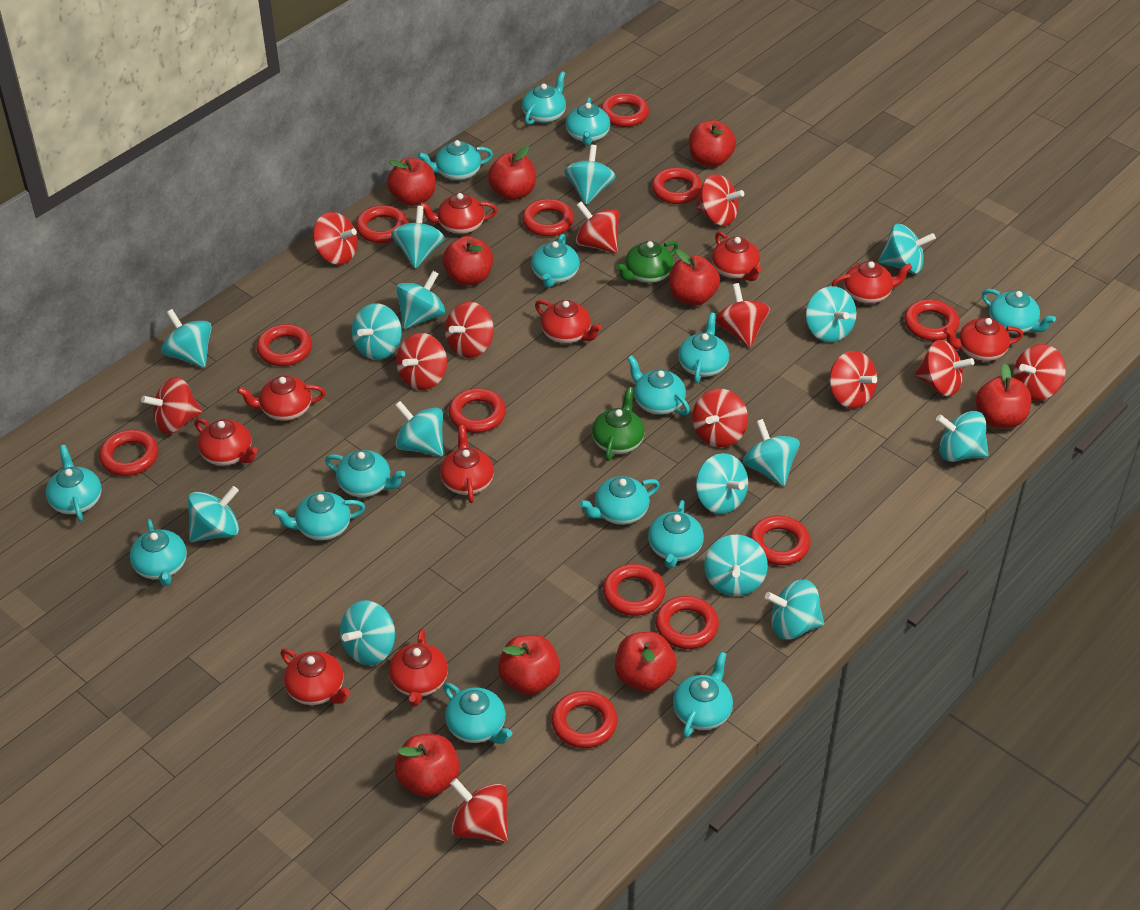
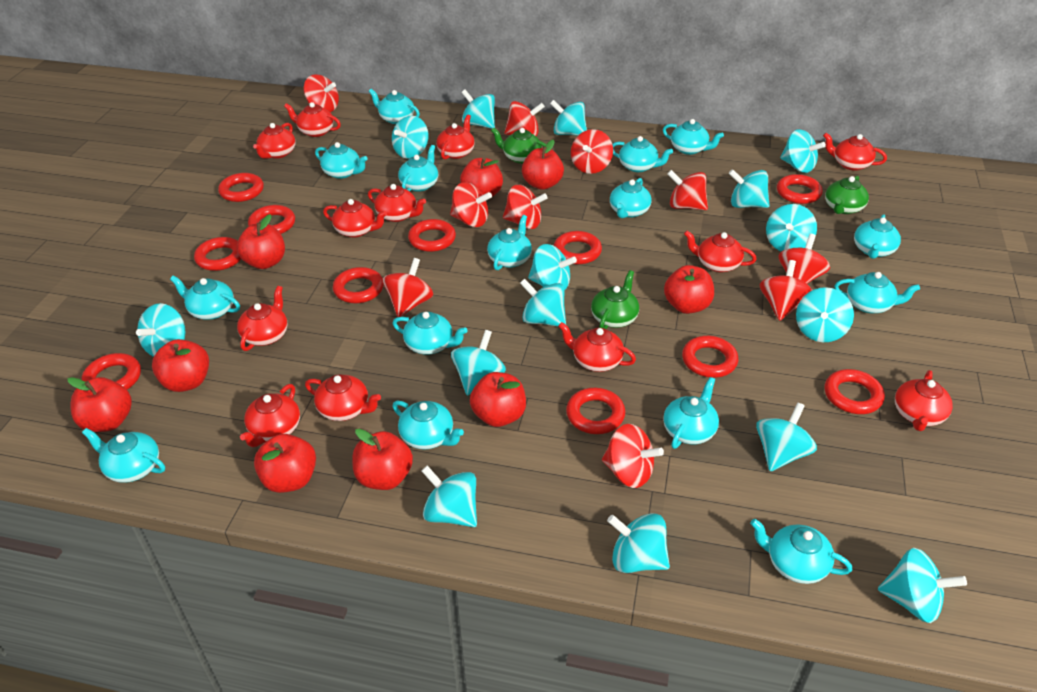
green teapot: 2 -> 3
red ring: 12 -> 11
red spinning top: 12 -> 10
red teapot: 10 -> 12

